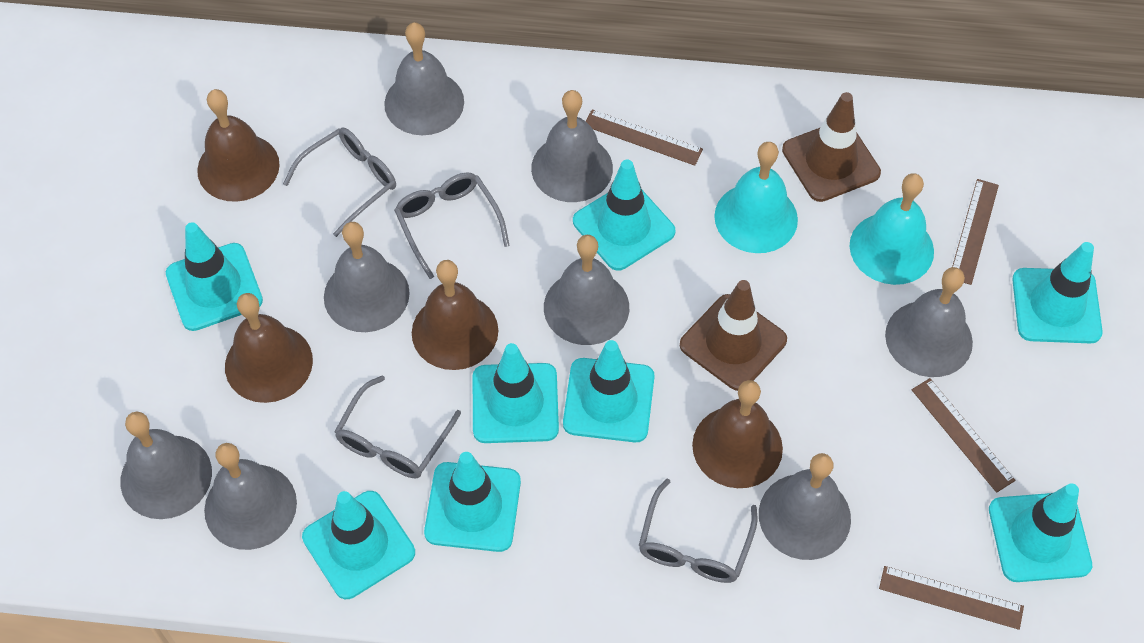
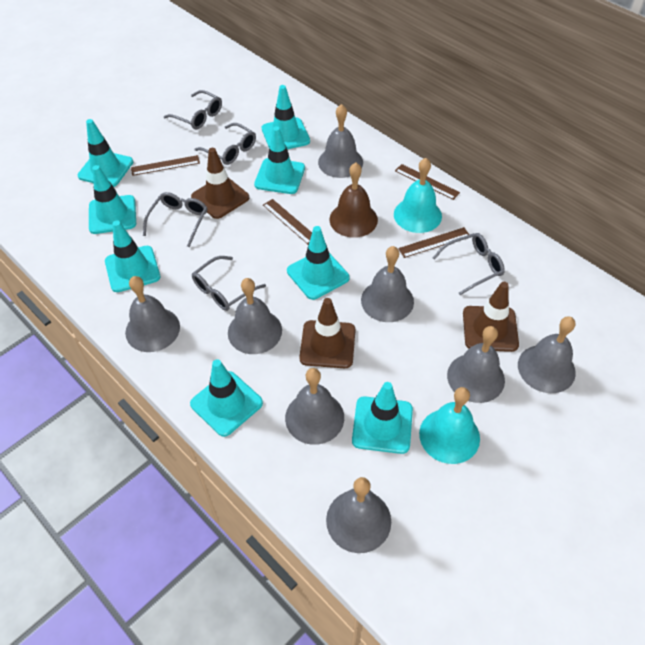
brown bell: 4 -> 1
brown traffic cone: 2 -> 3
grey glasses: 4 -> 5

